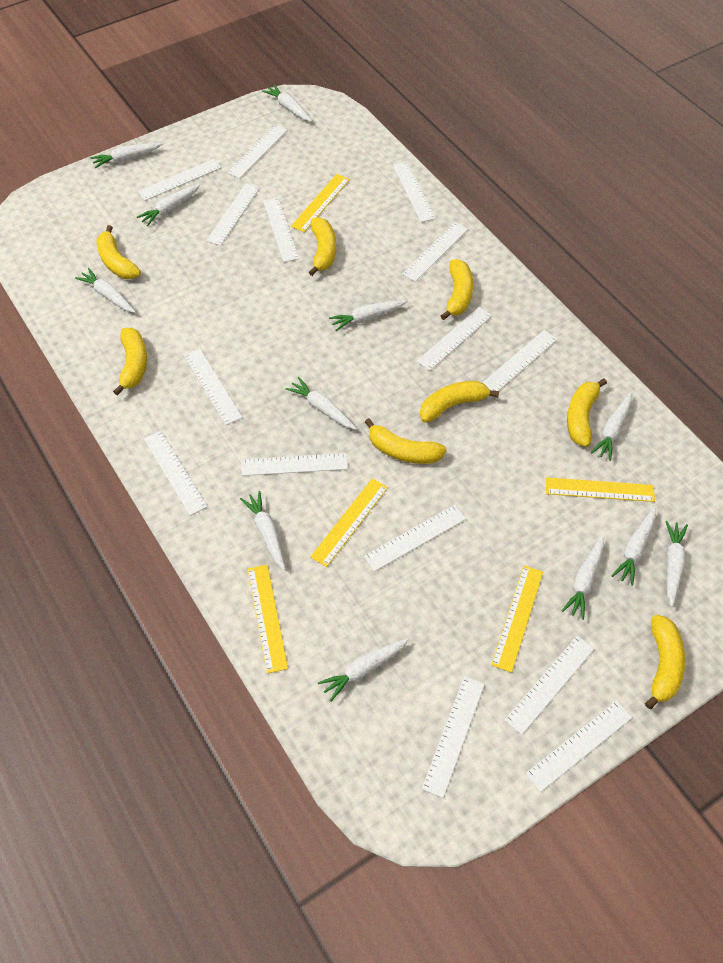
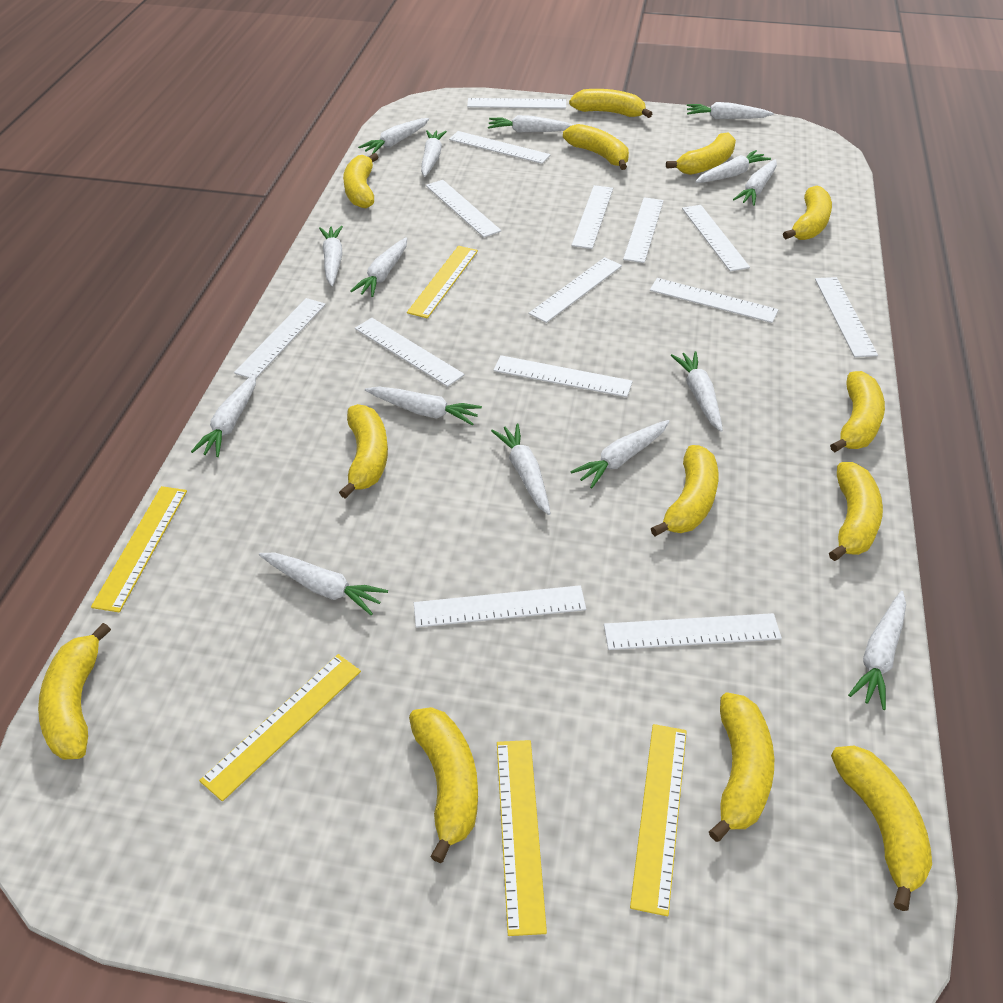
white carrot: 12 -> 15
white ruler: 15 -> 14
yellow banana: 8 -> 13

